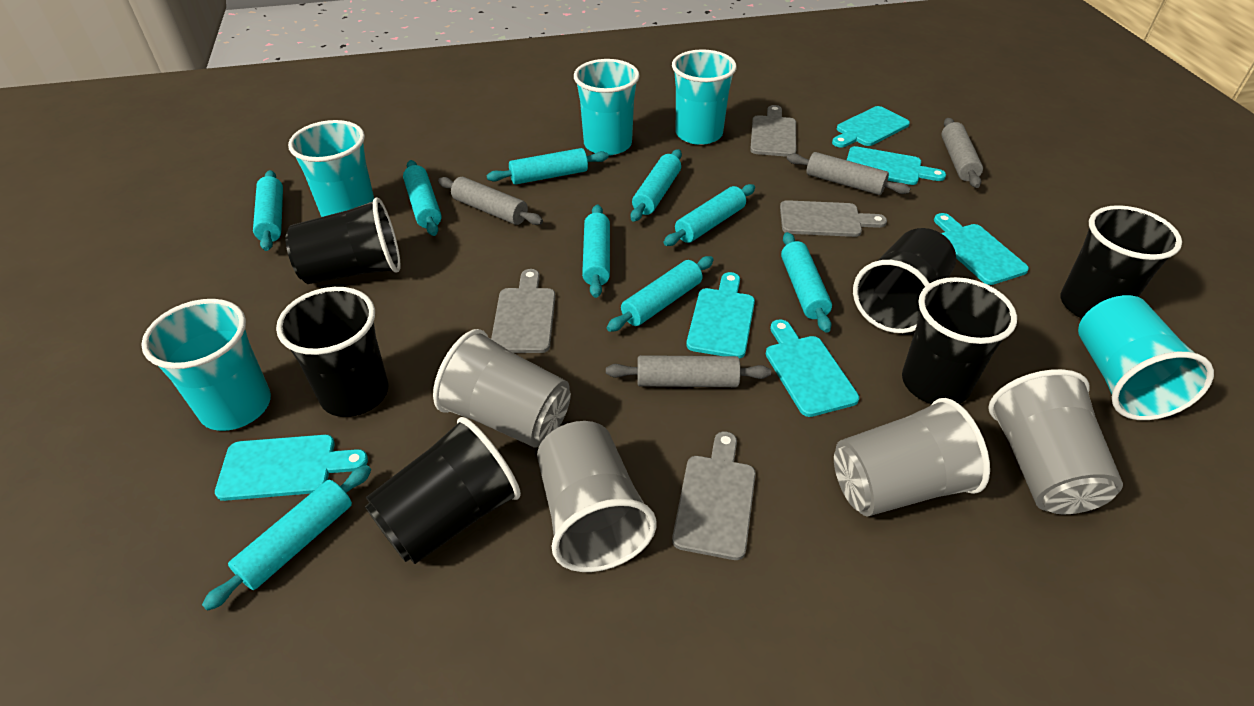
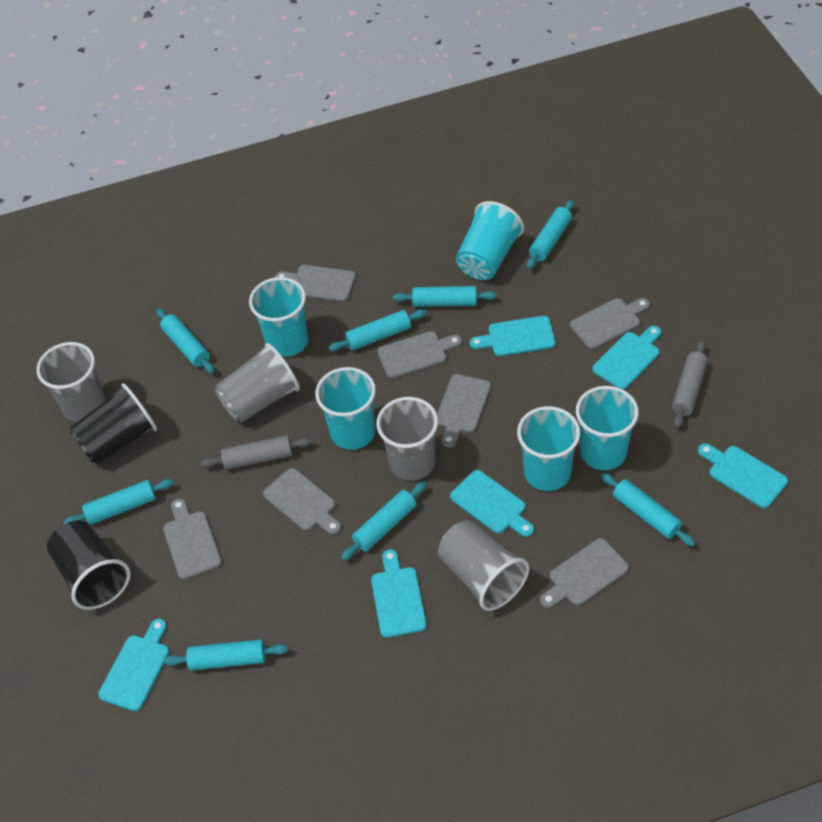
black cup: 6 -> 2
grey cutting board: 4 -> 7
grey rolling pin: 4 -> 2
turquoise rolling pin: 9 -> 8

